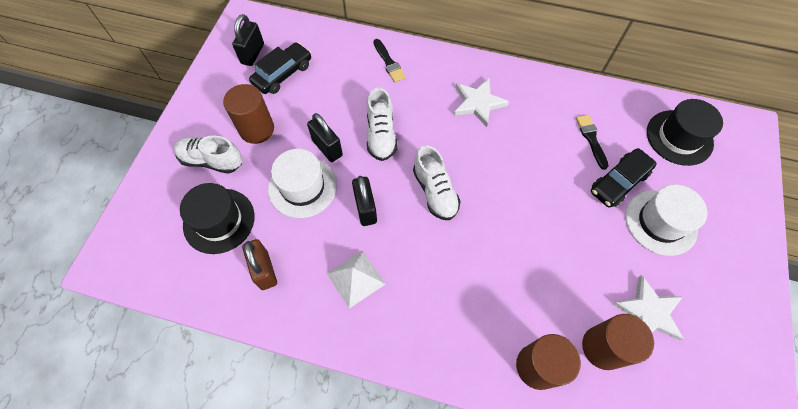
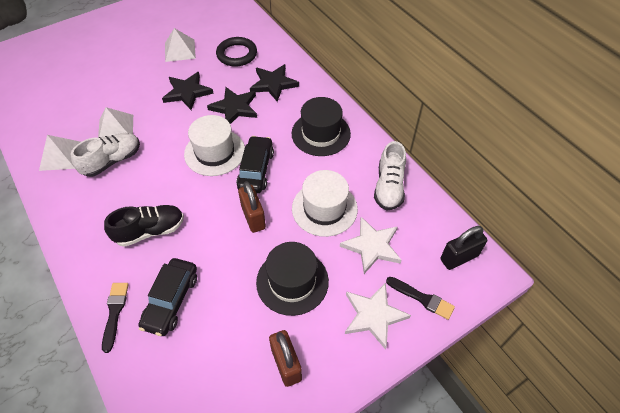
black padlock: 3 -> 1
black ring: 0 -> 1
black shoe: 0 -> 1
black star: 0 -> 3
brown cylinder: 3 -> 0
brown padlock: 1 -> 2
white pyramid: 1 -> 3
white shoe: 3 -> 2

